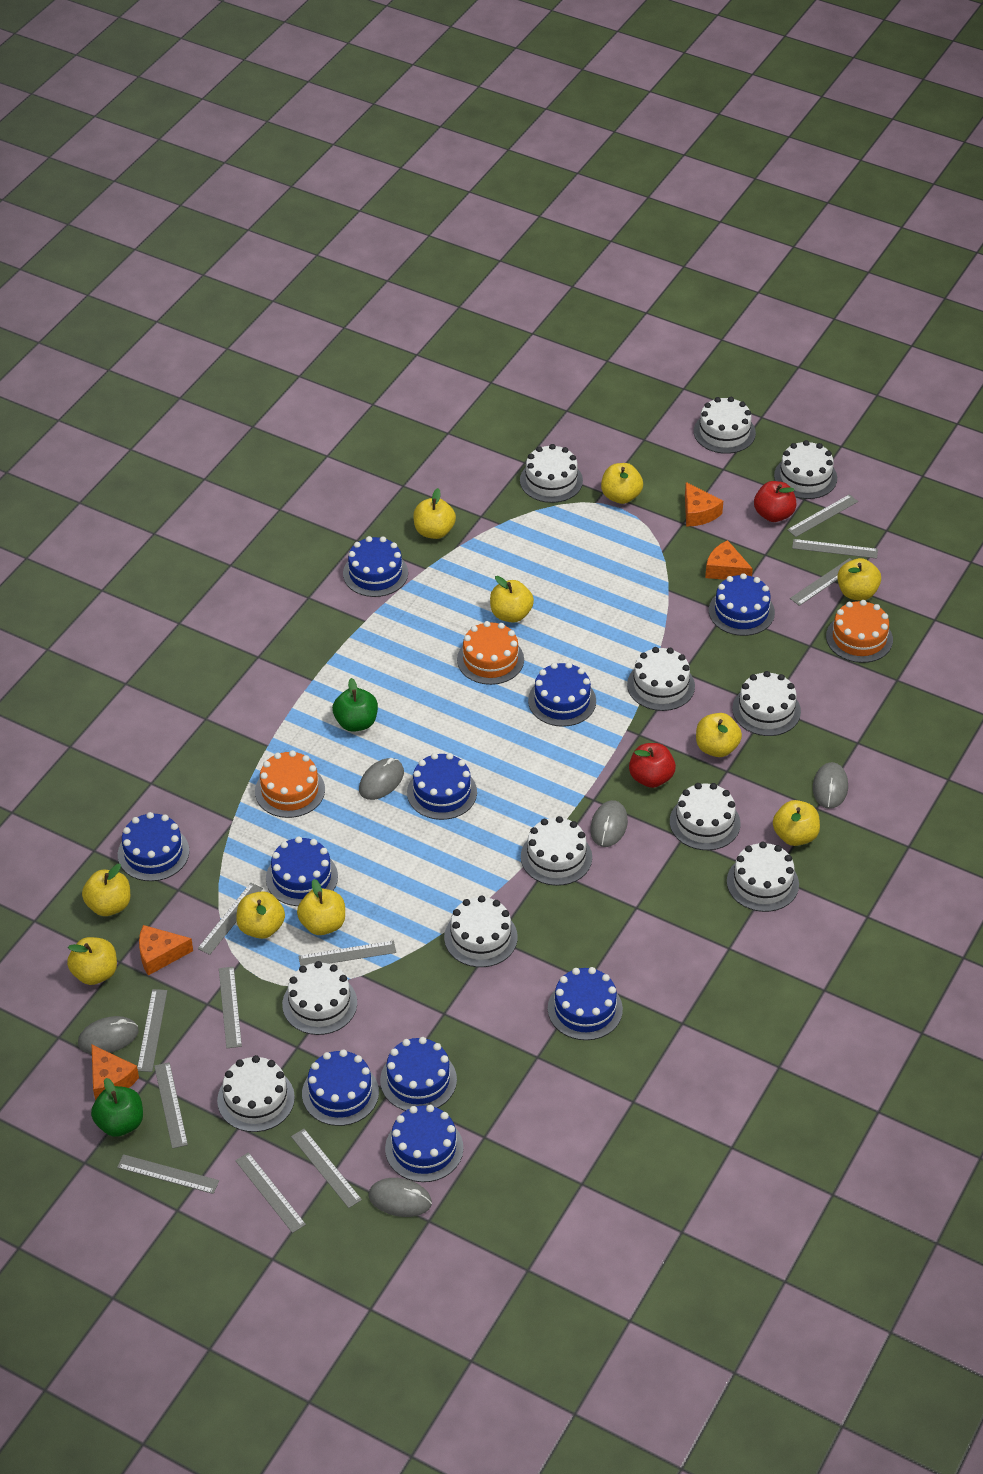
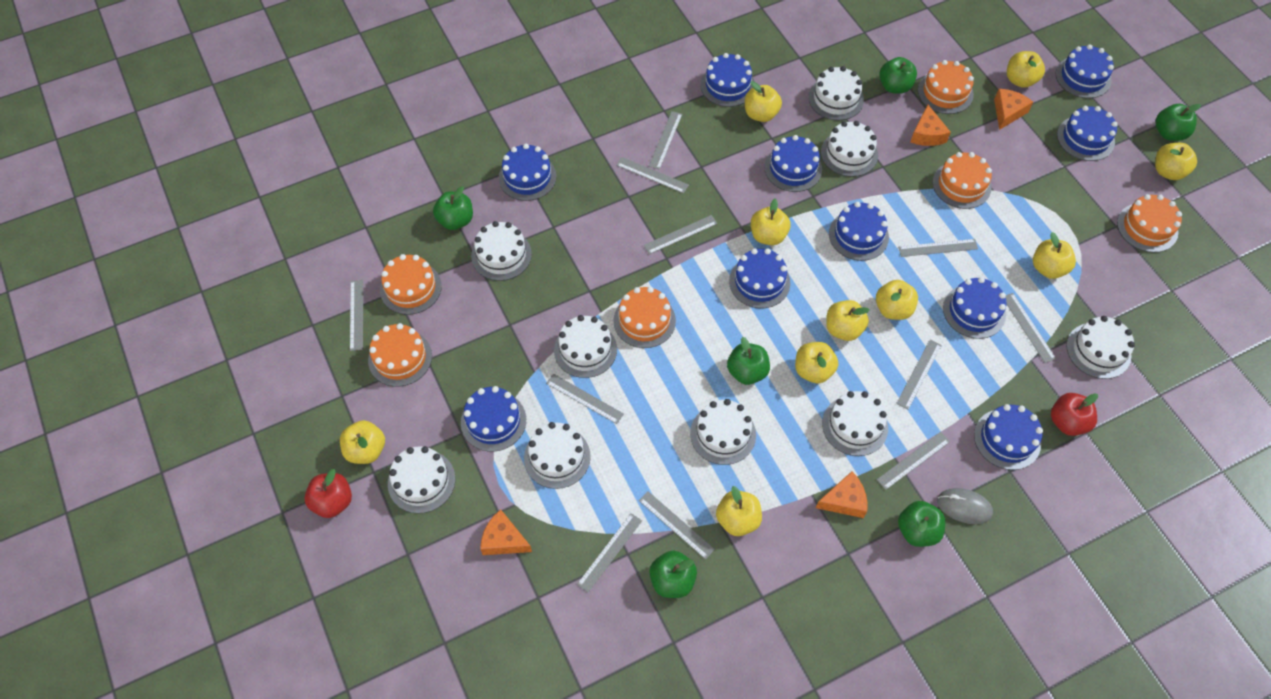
green apple: 2 -> 6
grey mouse: 5 -> 1
orange cake: 3 -> 6
white cake: 11 -> 9

